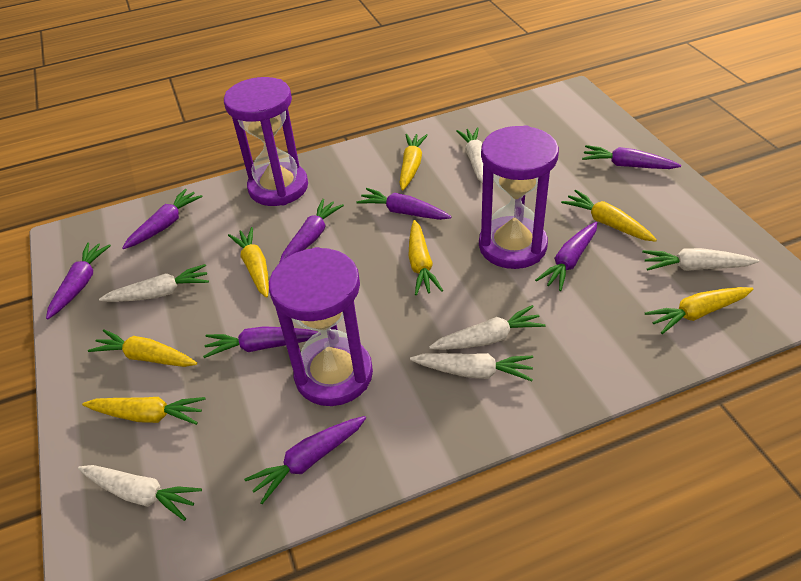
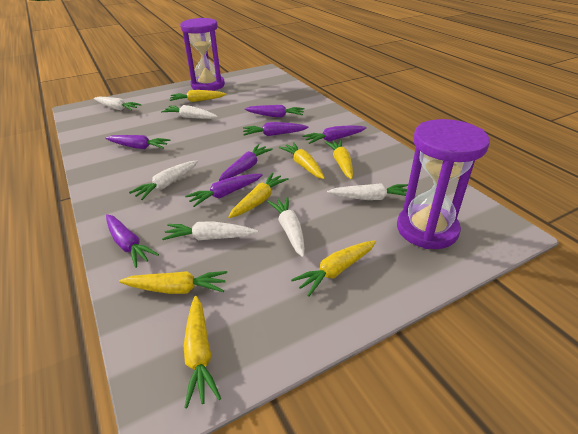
purple carrot: 8 -> 7
purple hourglass: 3 -> 2

